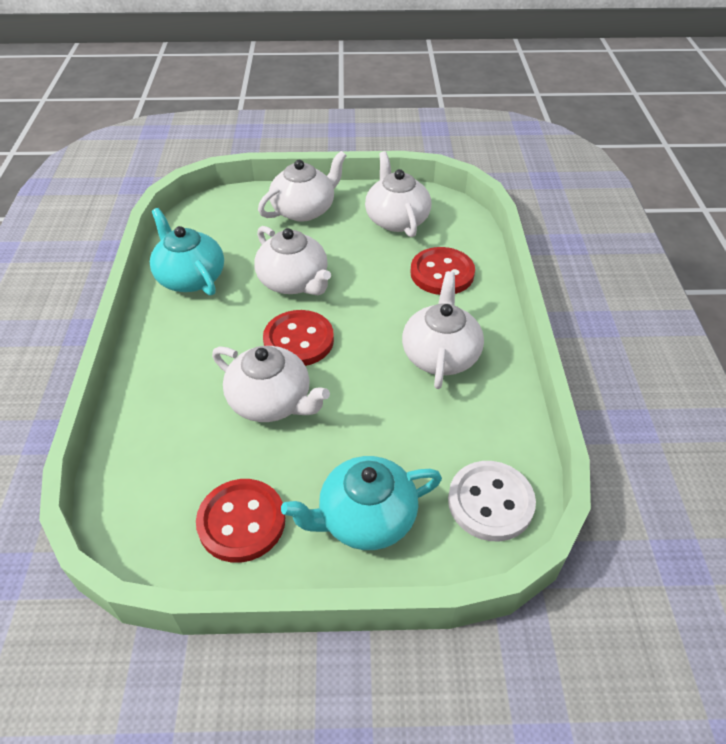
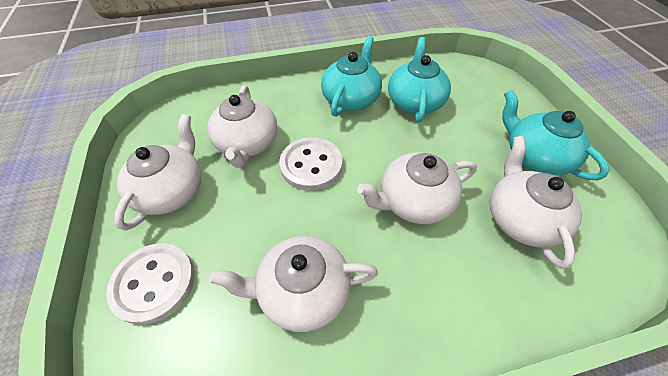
red button: 3 -> 0
turquoise teapot: 2 -> 3
white button: 1 -> 2

